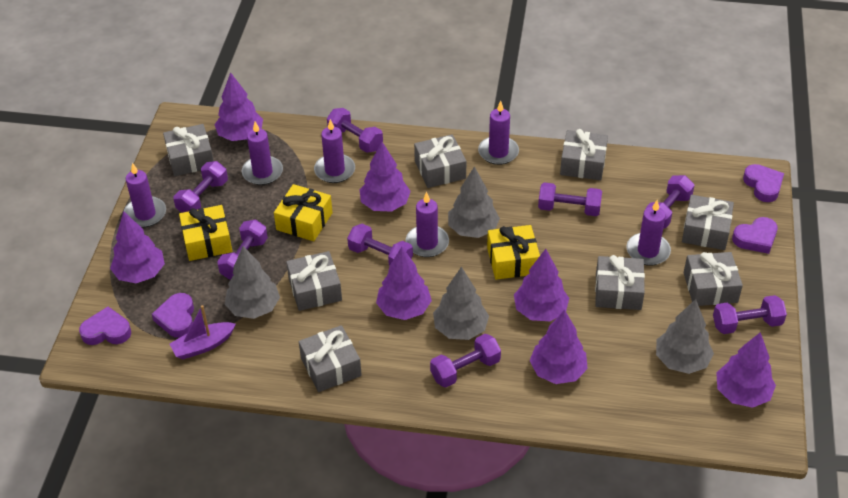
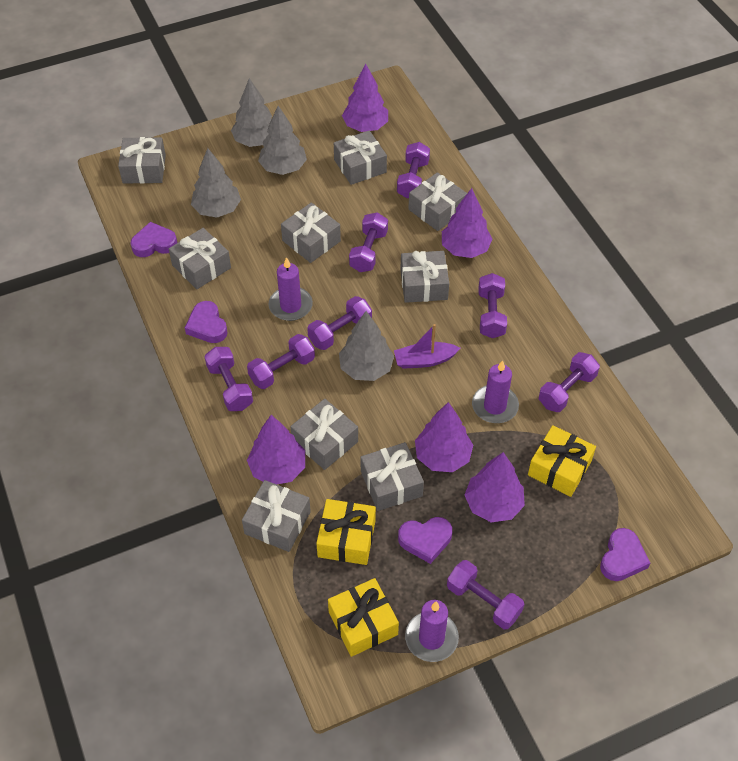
grey gift: 8 -> 9
purple candle: 6 -> 3
purple tree: 7 -> 5

